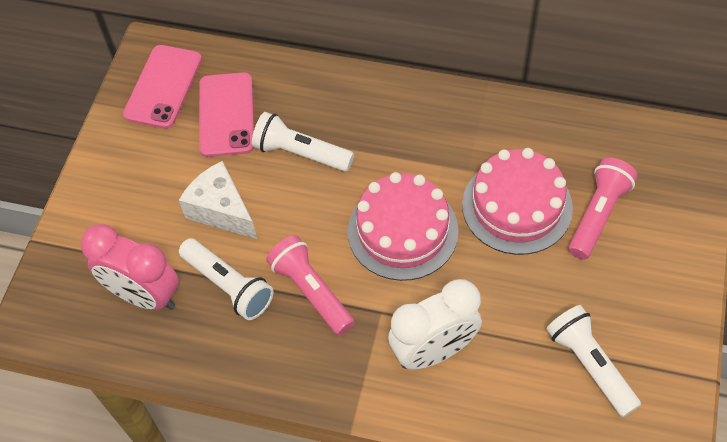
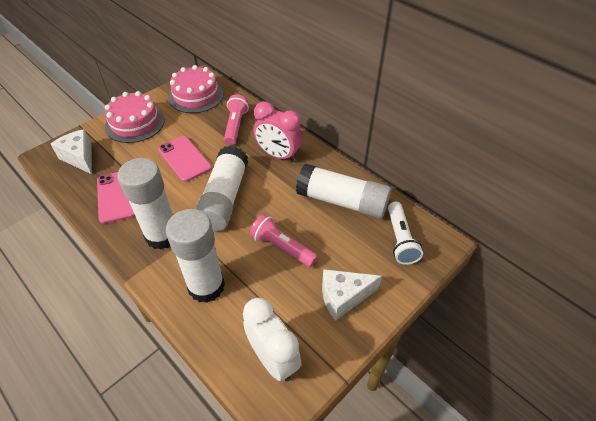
white cheese: 1 -> 2
white flashlight: 3 -> 1
white glue stick: 0 -> 4

